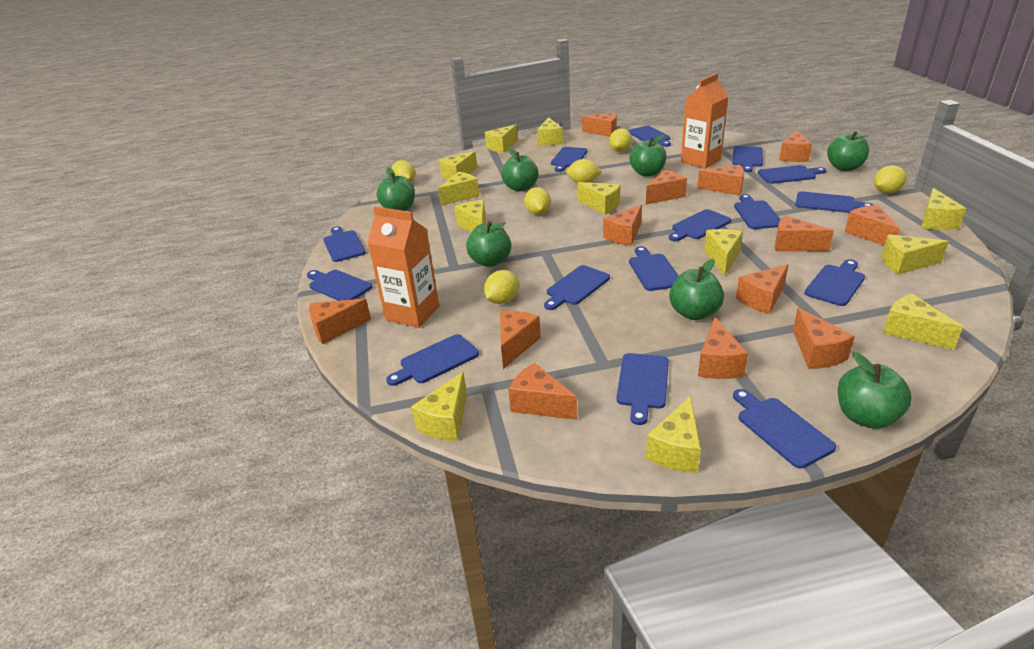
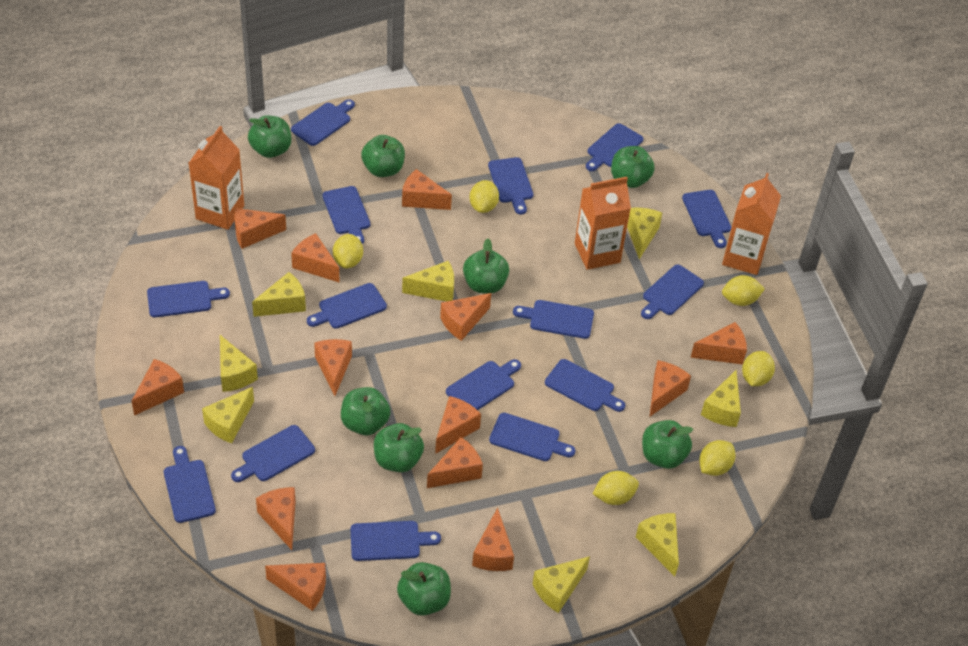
green apple: 7 -> 8
orange carton: 2 -> 3
yellow cheese: 12 -> 8

